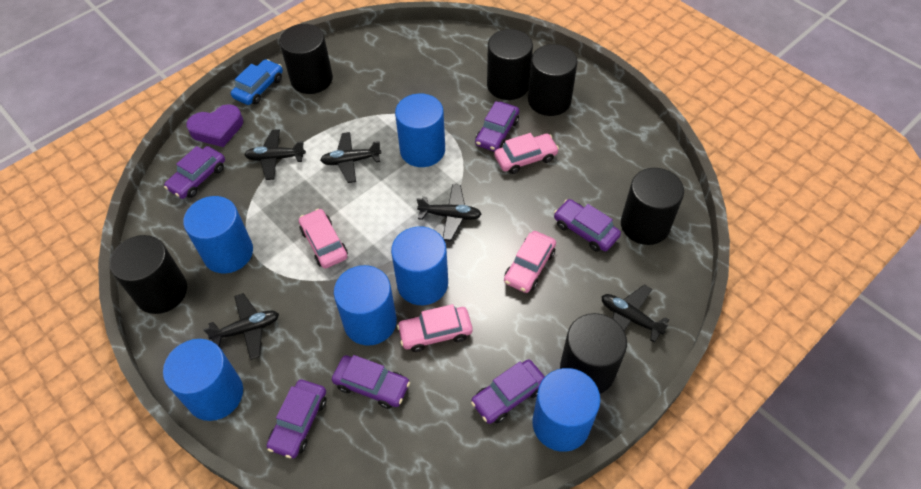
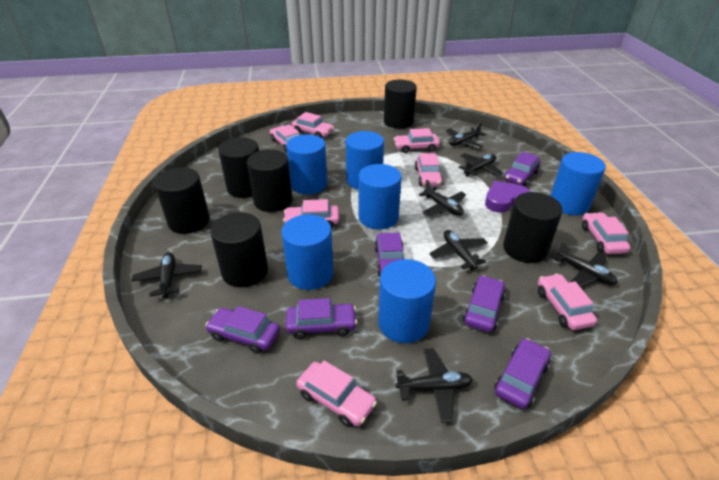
black plane: 5 -> 7
blue car: 1 -> 0
pink car: 4 -> 8

